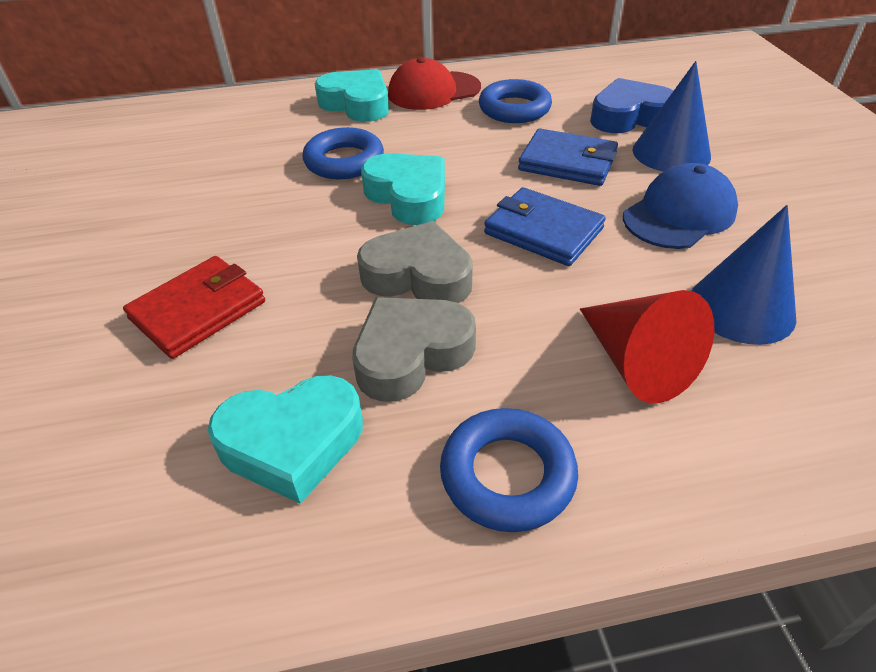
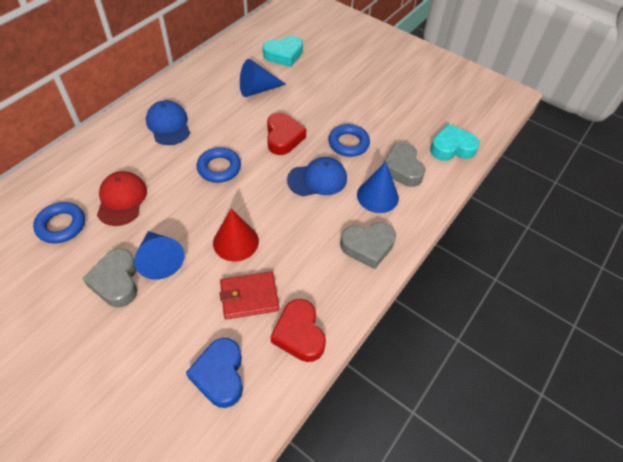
blue cap: 1 -> 2
blue cone: 2 -> 3
blue wallet: 2 -> 0
grey heart: 2 -> 3
red heart: 0 -> 2
turquoise heart: 3 -> 2

